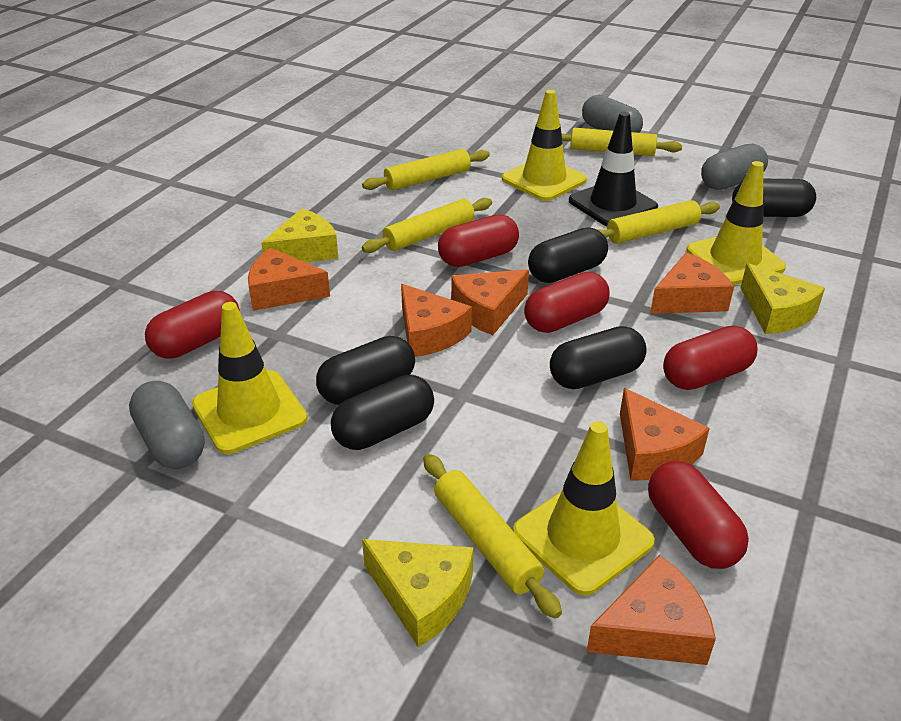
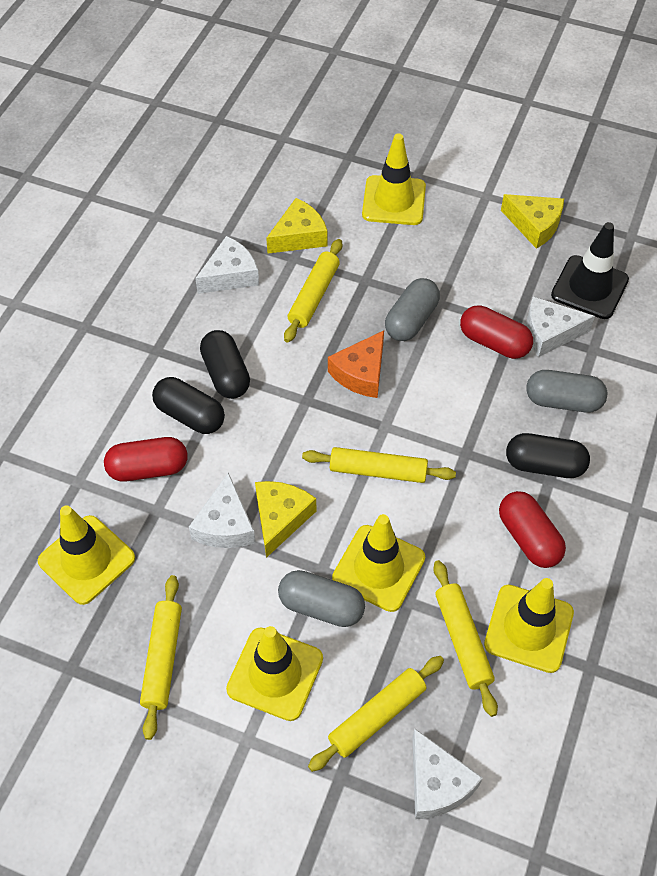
black capsule: 5 -> 3
orange cheese: 6 -> 1
red capsule: 5 -> 3
white cheese: 0 -> 4
yellow traffic cone: 4 -> 5

